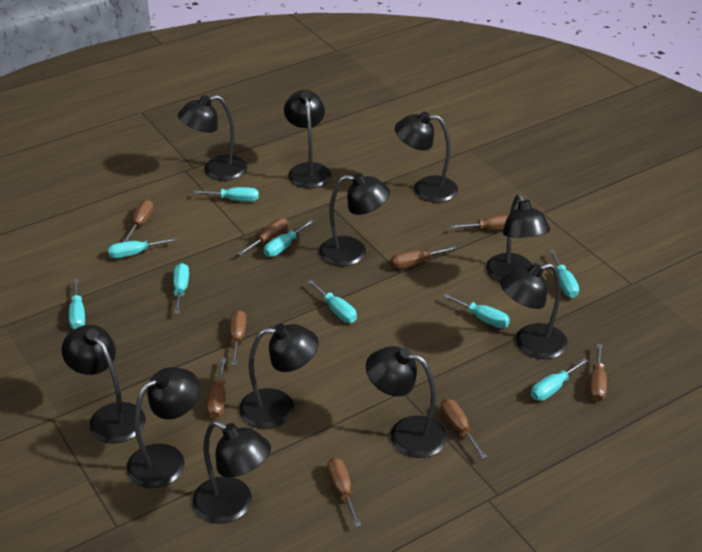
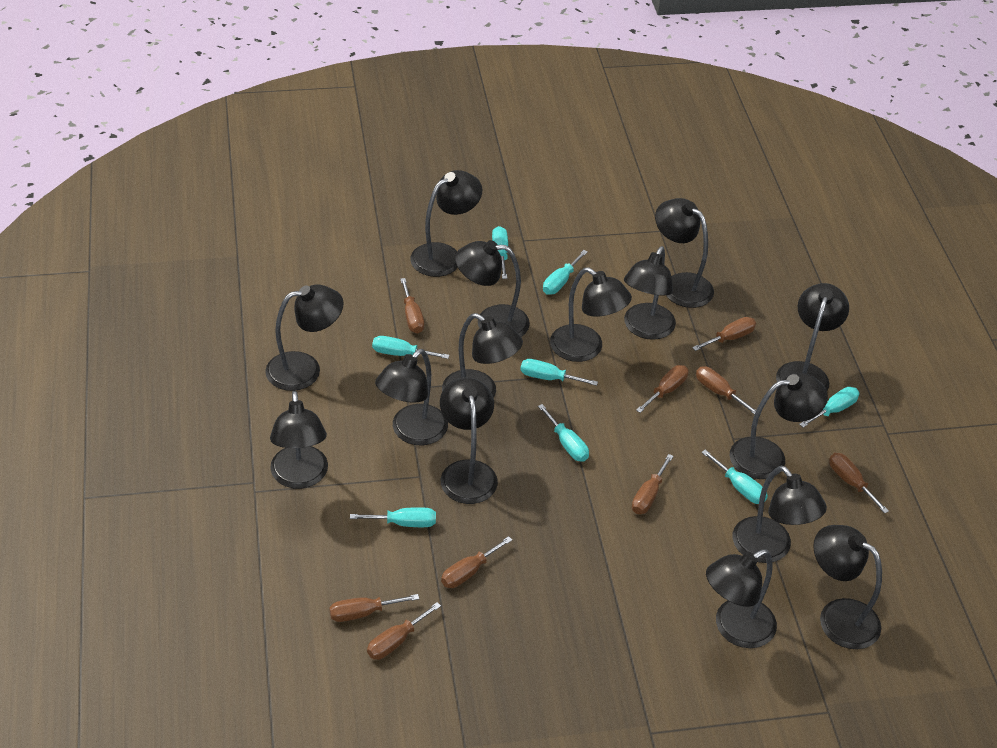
black lamp: 11 -> 15
turquoise screwdriver: 9 -> 8

